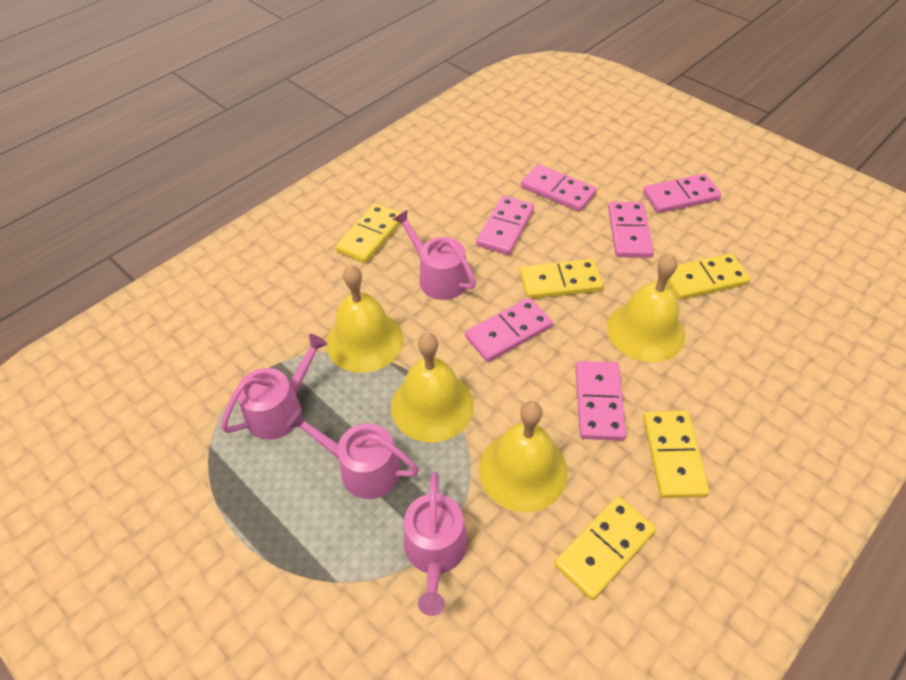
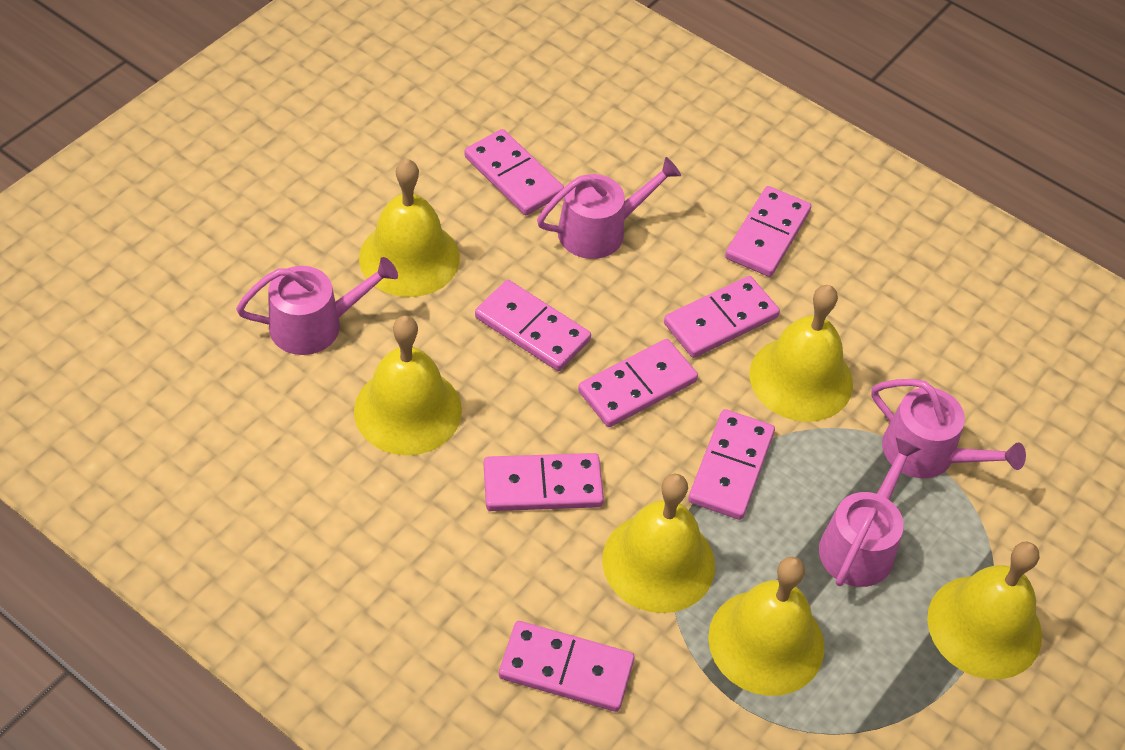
pink domino: 6 -> 8
yellow bell: 4 -> 6
yellow domino: 5 -> 0

